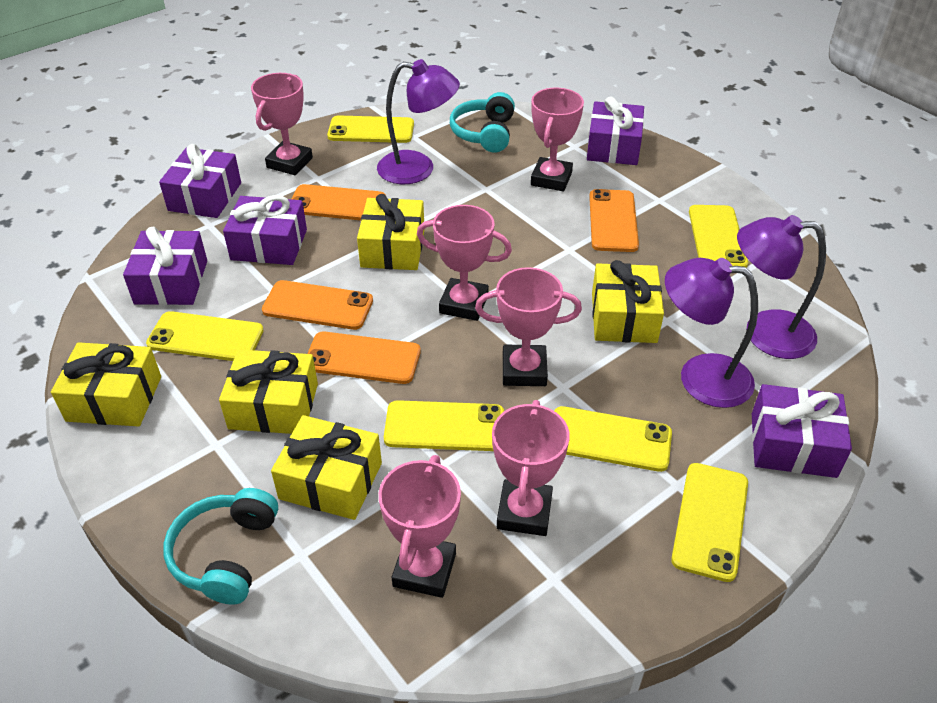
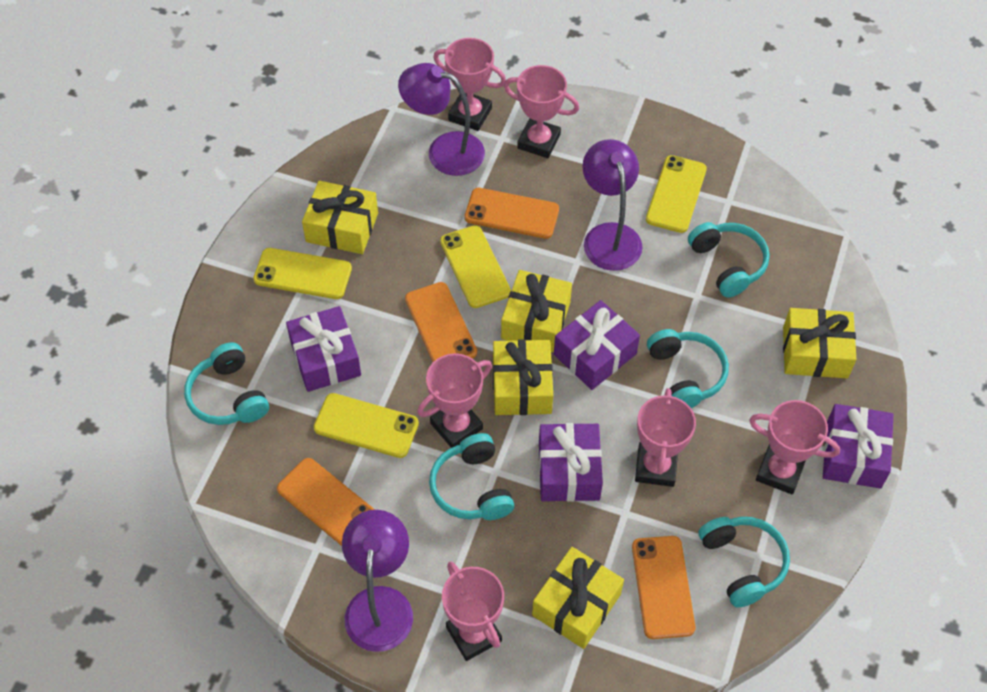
purple gift: 5 -> 4
turquoise headphones: 2 -> 5
yellow phone: 6 -> 4

